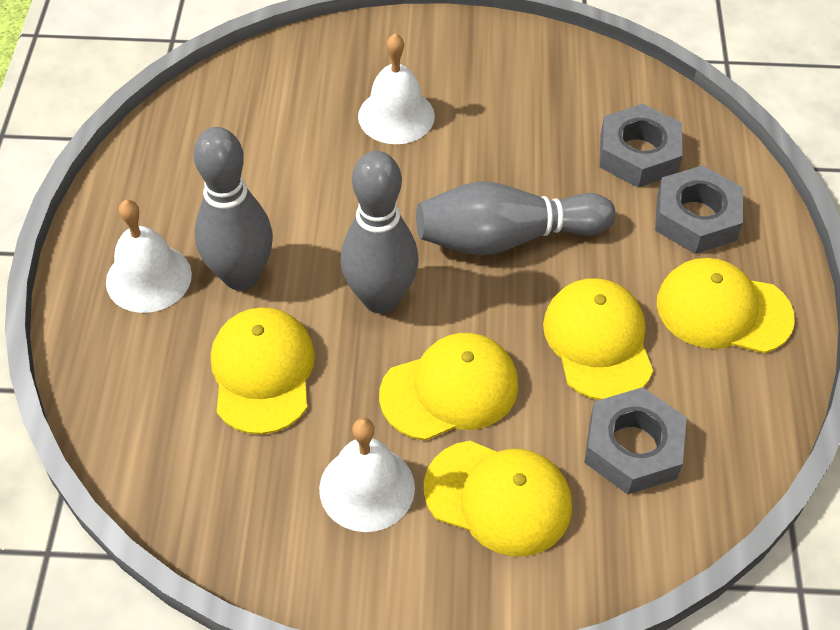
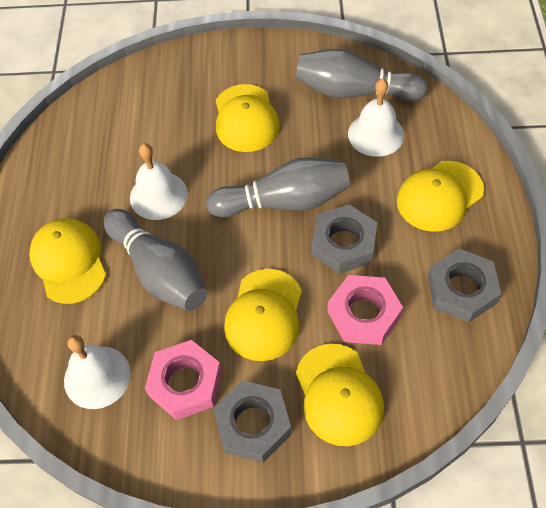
pink nut: 0 -> 2

